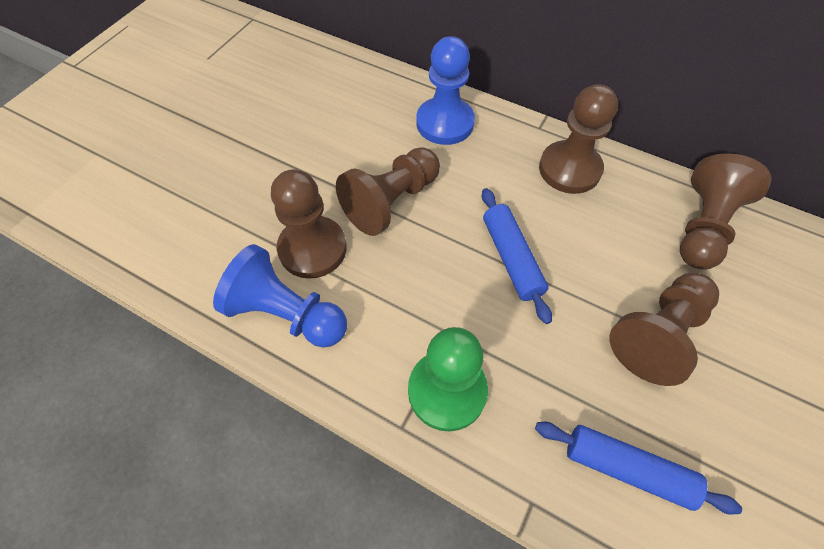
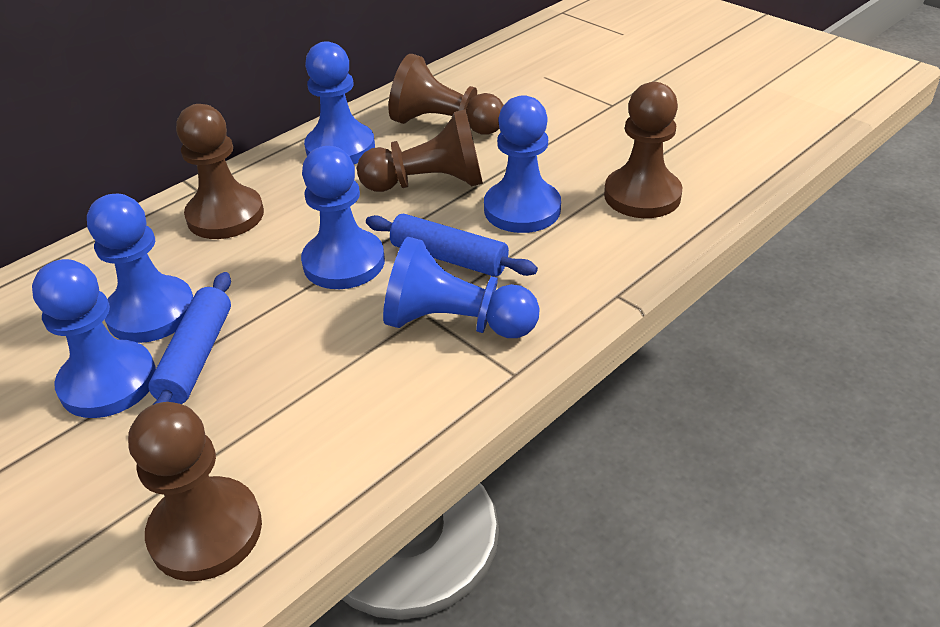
blue pawn: 2 -> 6
green pawn: 1 -> 0

